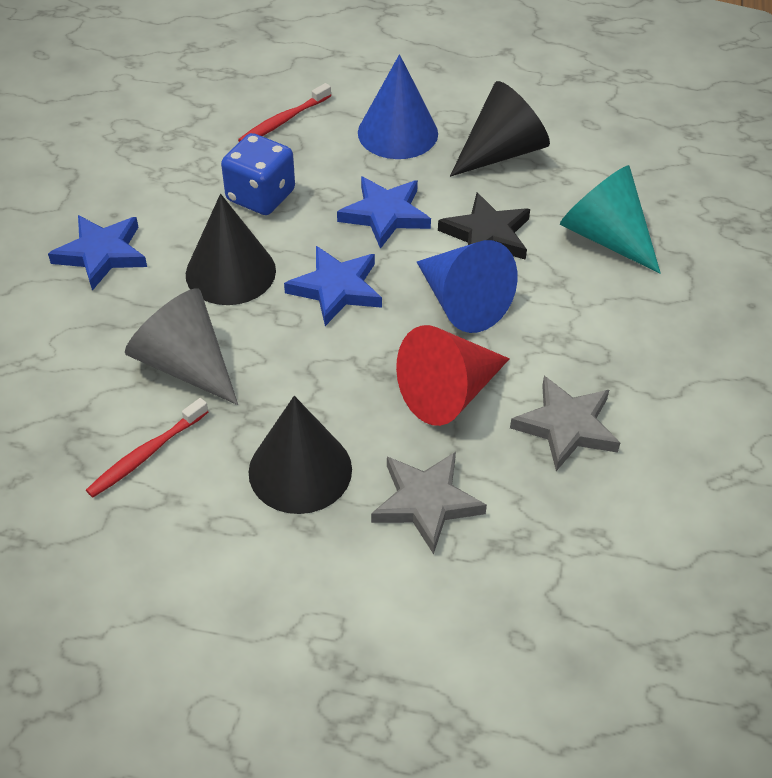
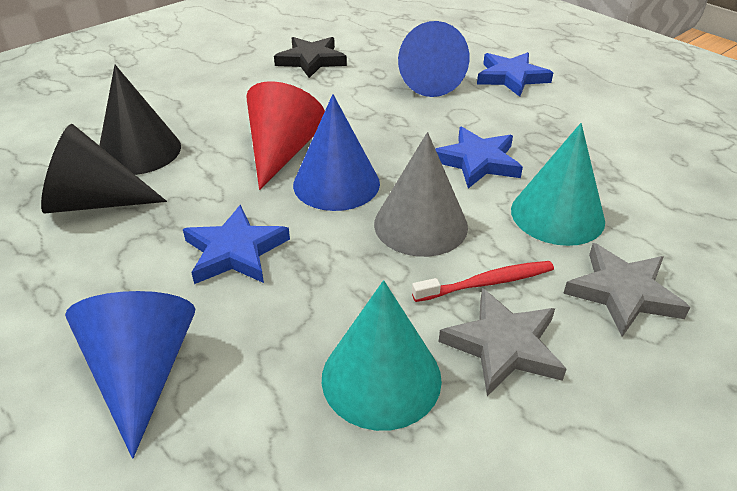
black cone: 3 -> 2
blue cone: 2 -> 3
blue dice: 1 -> 0
red toothbrush: 2 -> 1
turquoise cone: 1 -> 2

